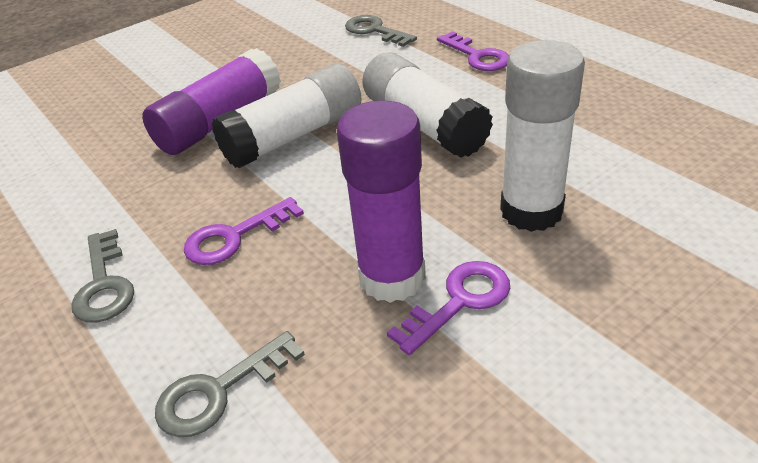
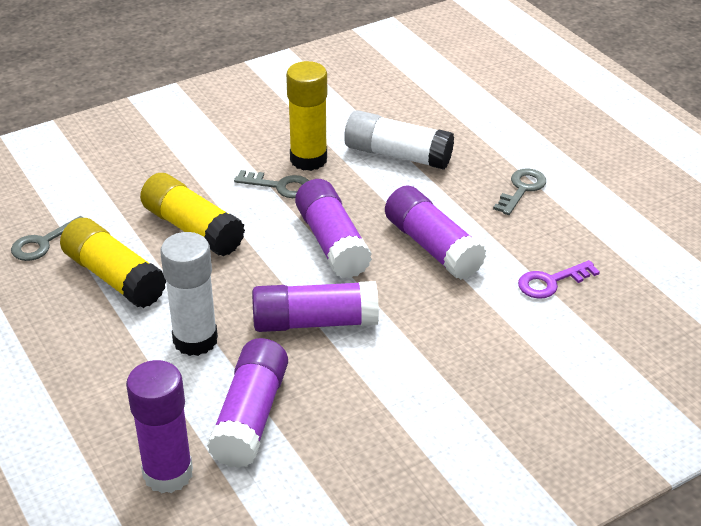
purple glue stick: 2 -> 5
purple key: 3 -> 1
white glue stick: 3 -> 2
yellow glue stick: 0 -> 3

